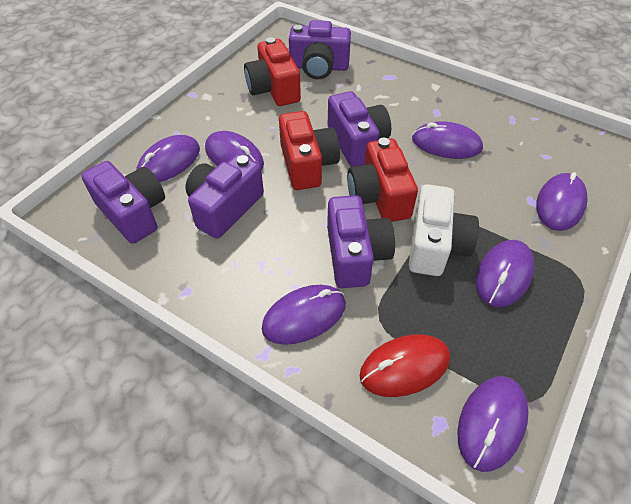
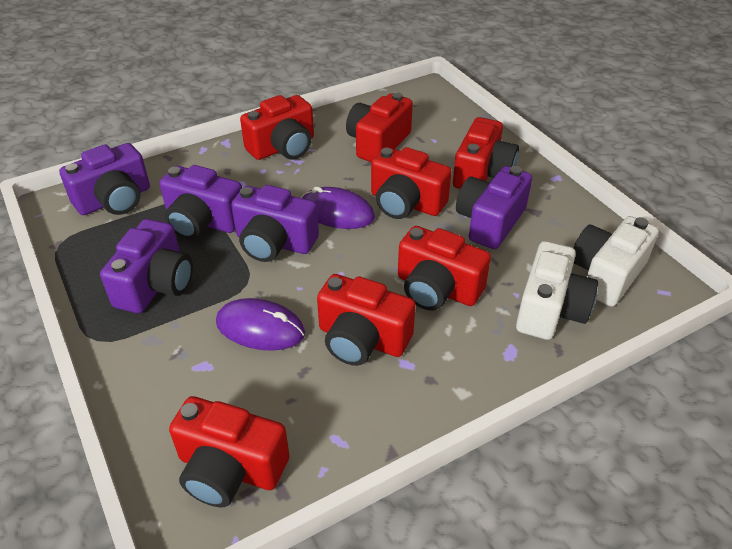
purple mouse: 7 -> 2
red camera: 3 -> 7
red mouse: 1 -> 0
white camera: 1 -> 2

